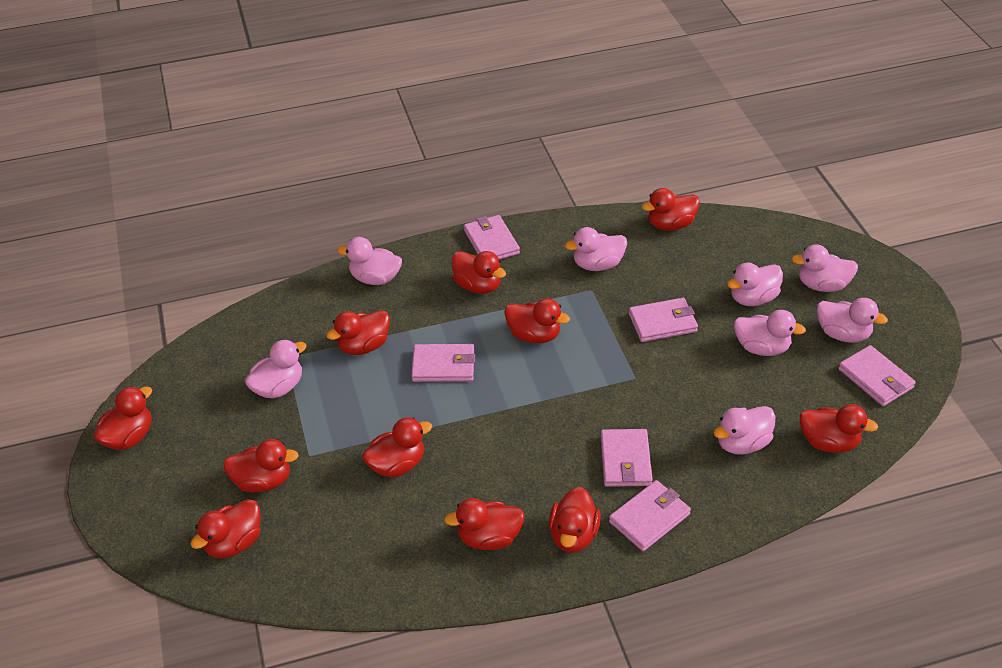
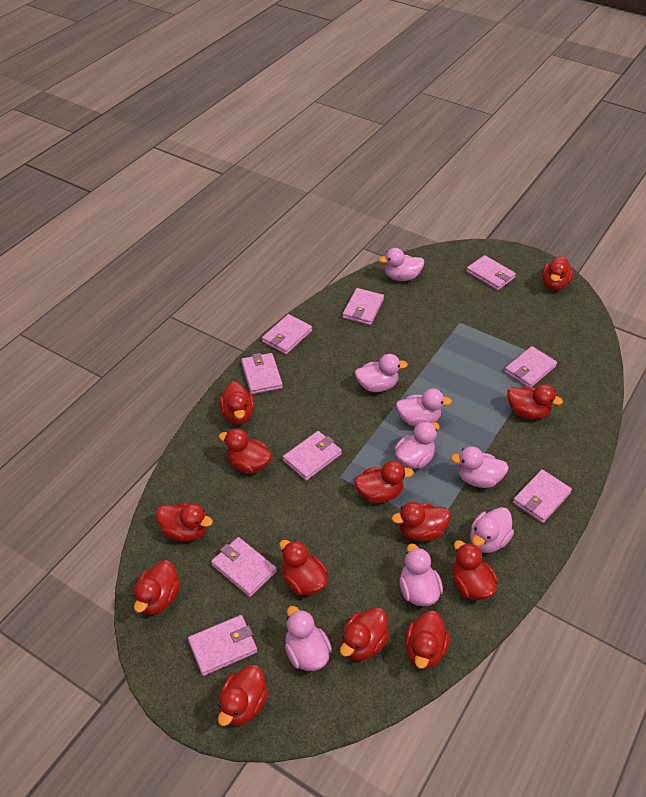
pink wallet: 6 -> 9
red duck: 11 -> 13

